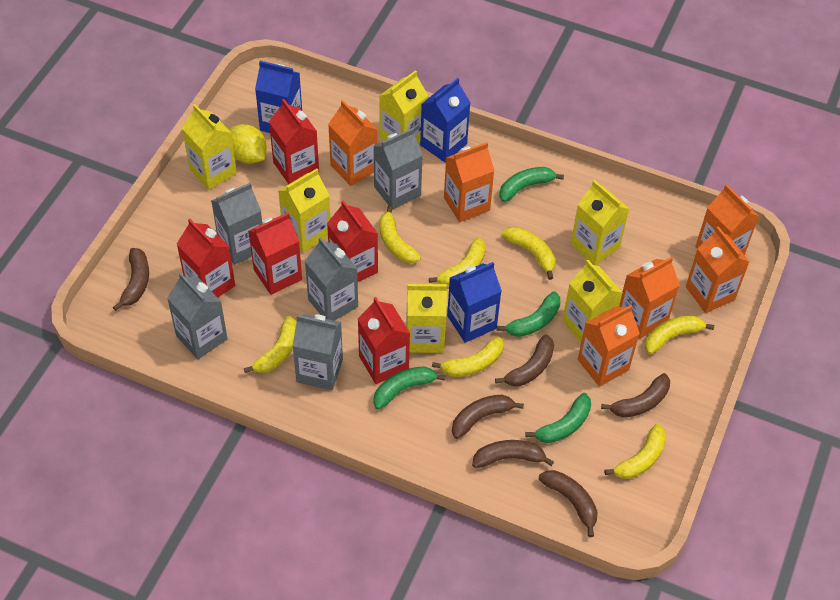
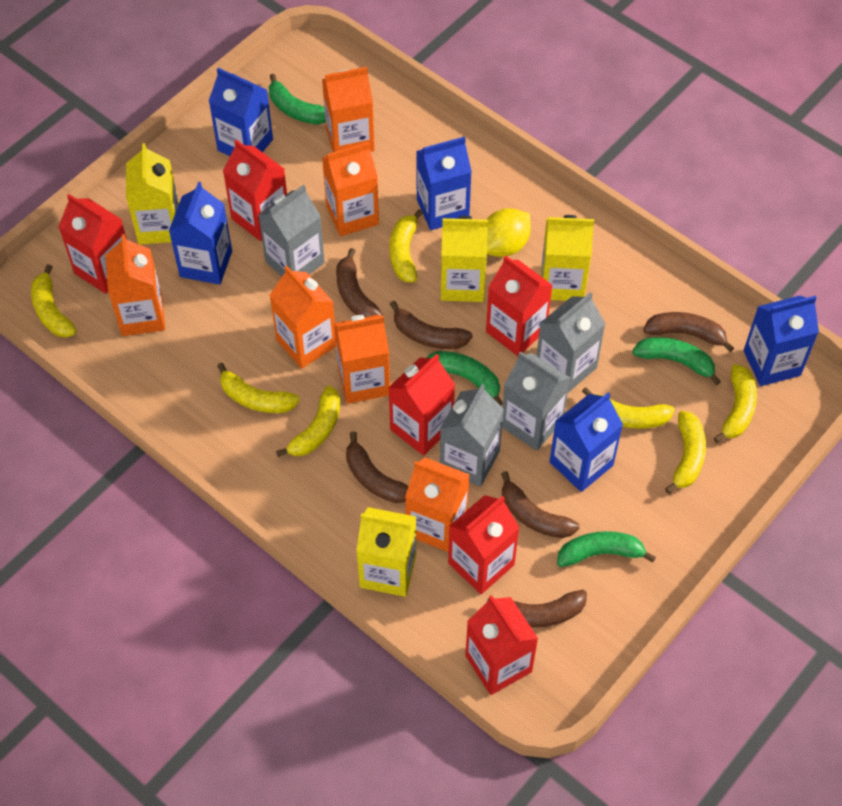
blue carton: 3 -> 5
grey carton: 5 -> 4
red carton: 5 -> 6
yellow carton: 6 -> 4

